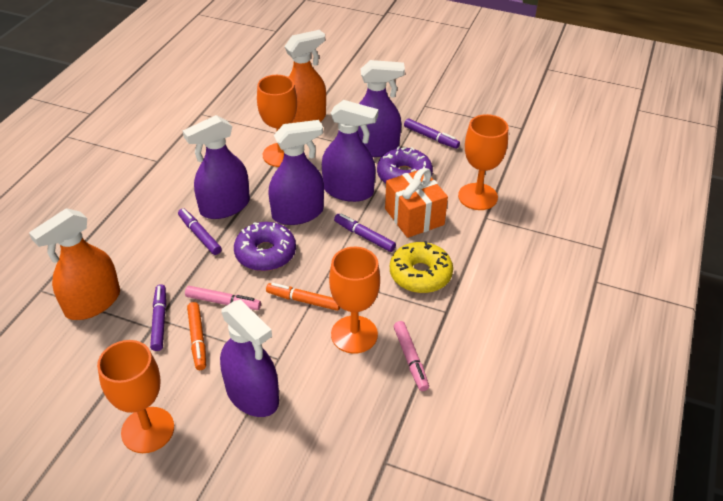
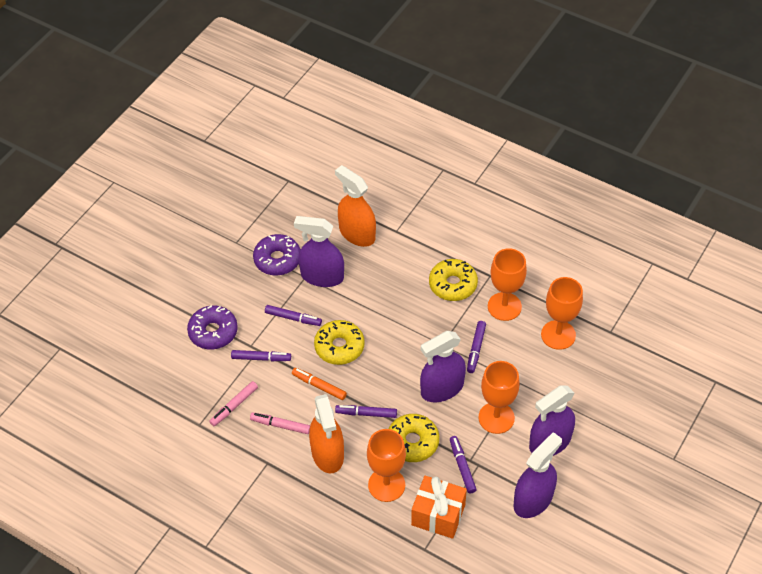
orange marker: 2 -> 1
purple marker: 4 -> 5
purple spray bottle: 5 -> 4
yellow donut: 1 -> 3

